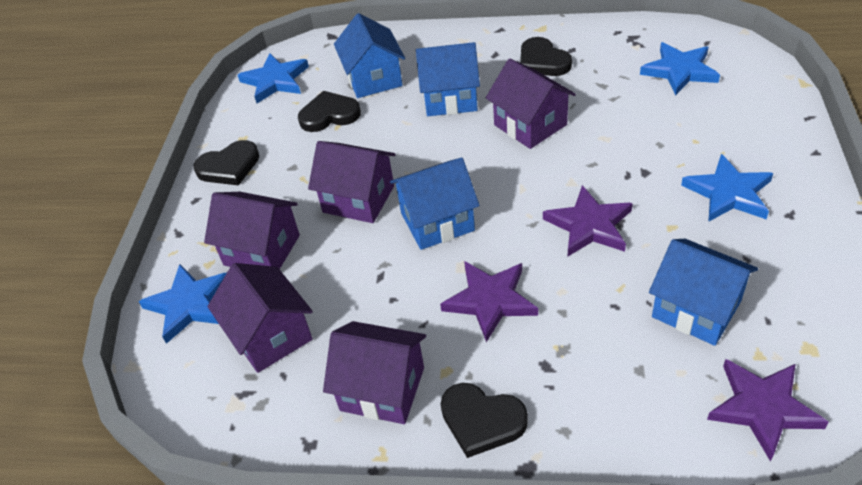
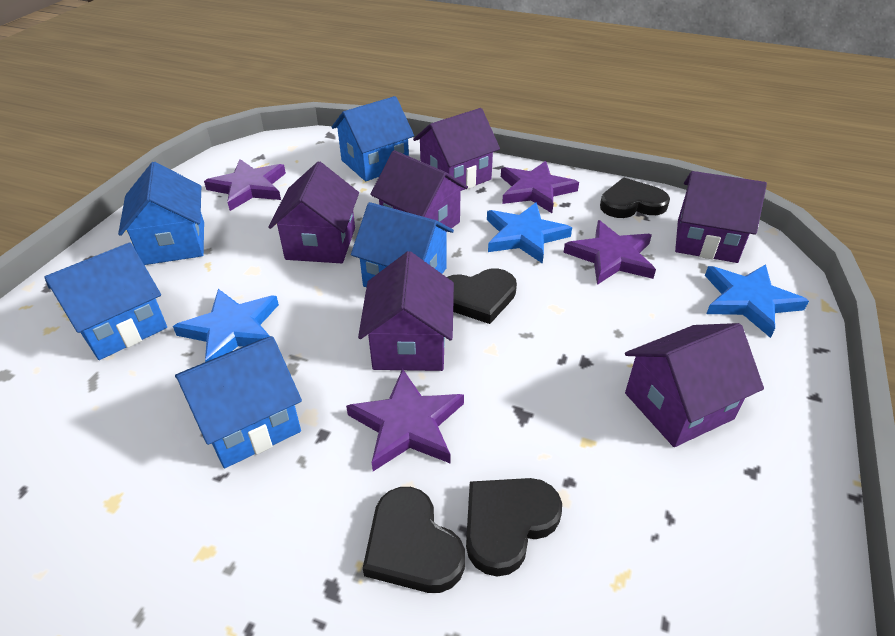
blue house: 4 -> 5
blue star: 4 -> 3
purple house: 5 -> 6
purple star: 3 -> 4

